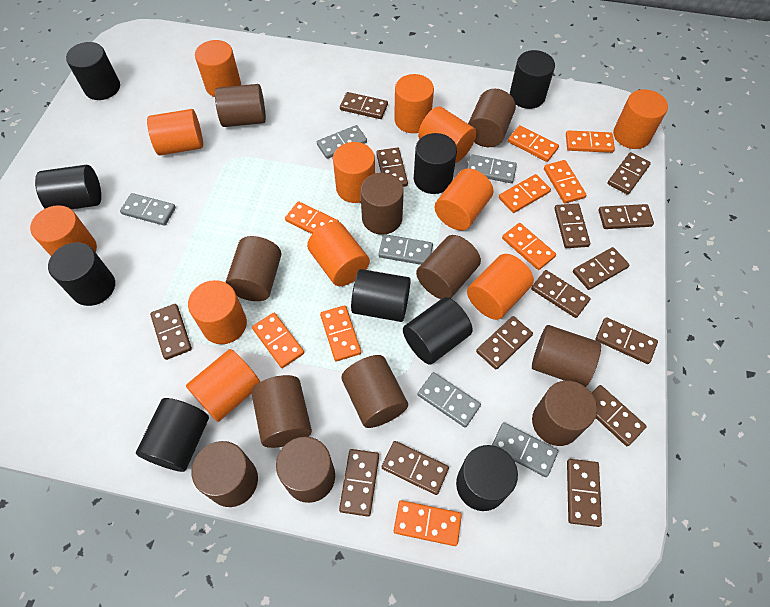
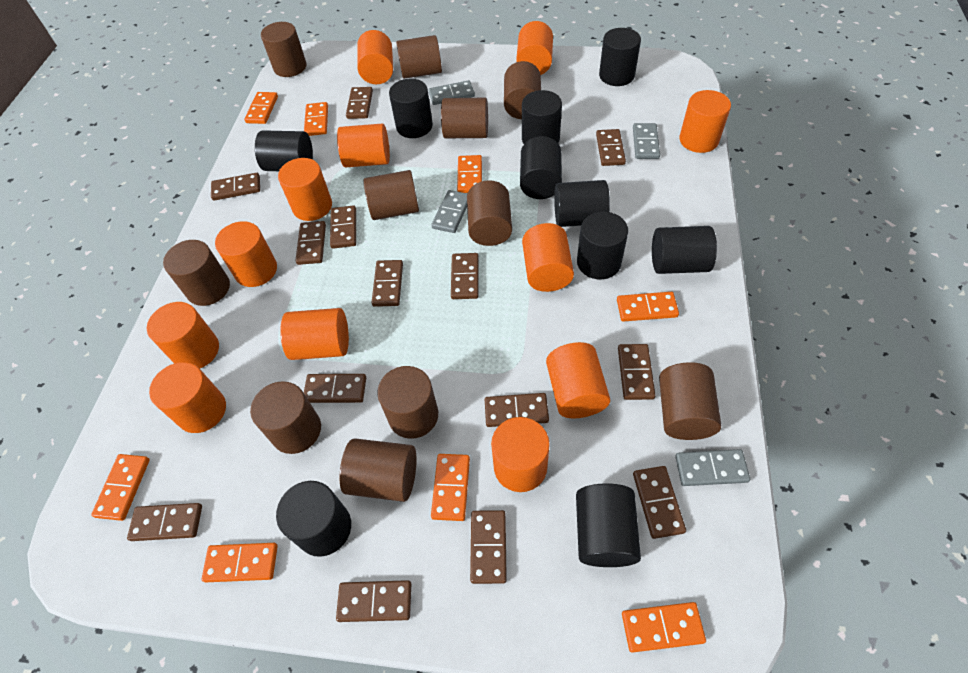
black cylinder: 9 -> 10
grey domino: 6 -> 4
orange domino: 9 -> 8

